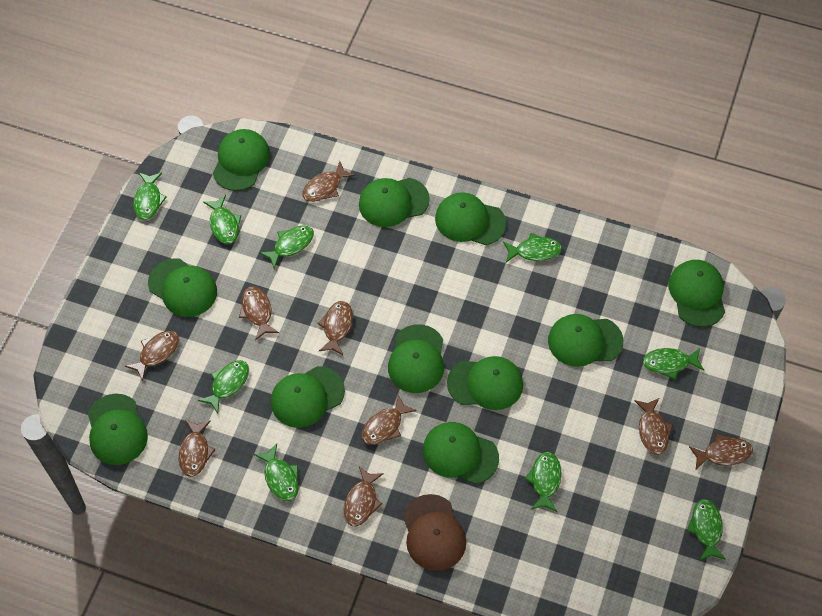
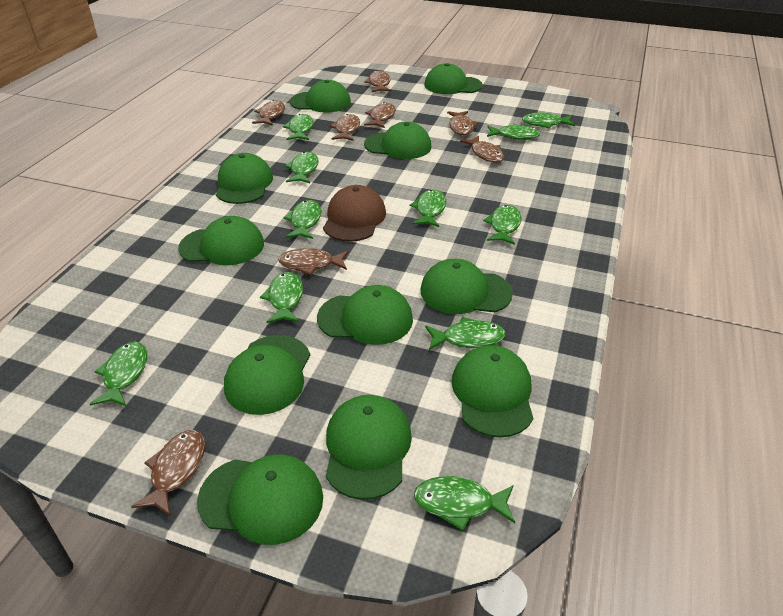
brown fish: 9 -> 8
green fish: 9 -> 11

